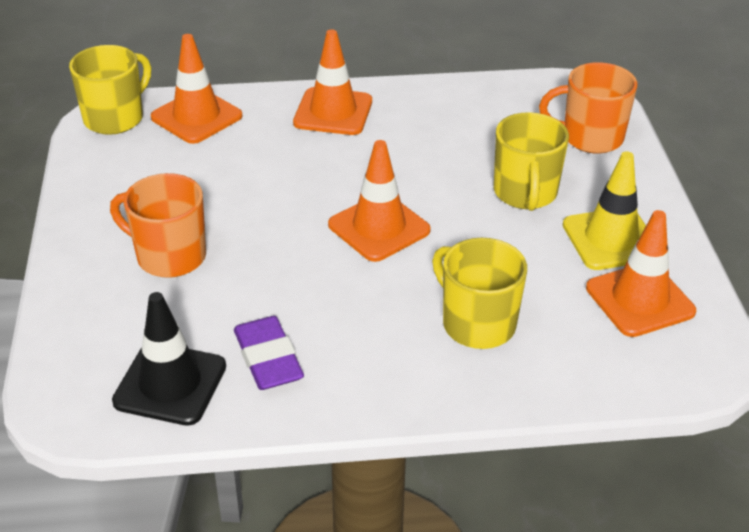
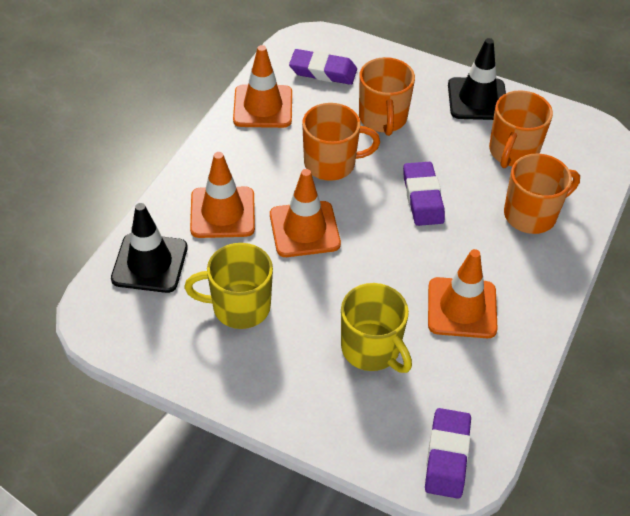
black traffic cone: 1 -> 2
orange mug: 2 -> 4
purple eraser: 1 -> 3
yellow mug: 3 -> 2
yellow traffic cone: 1 -> 0

